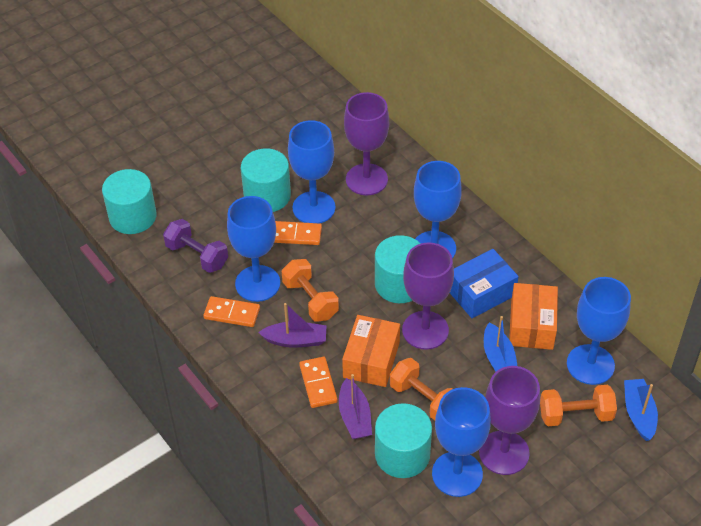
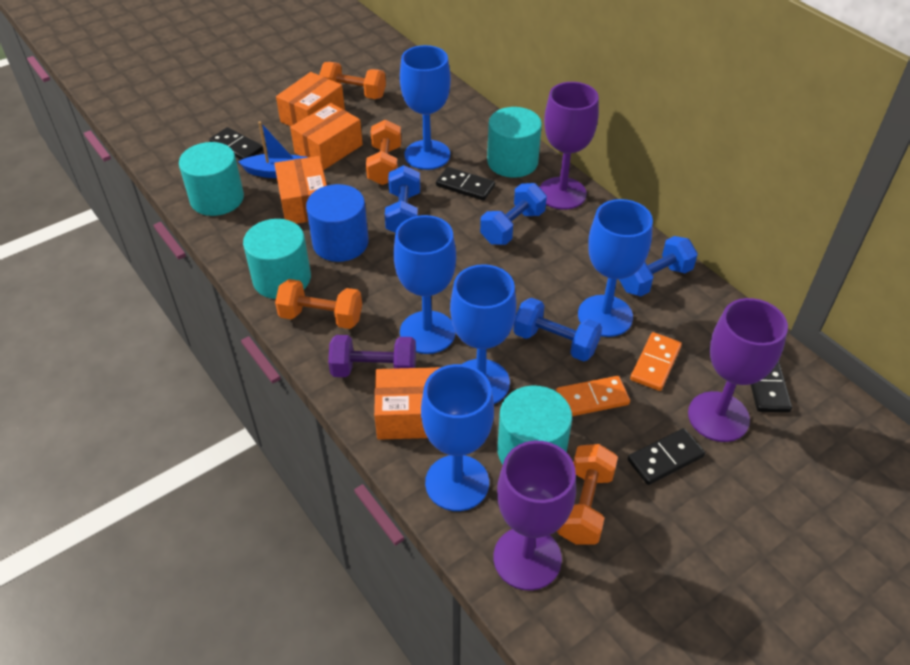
black domino: 0 -> 4
blue boat: 2 -> 1
blue box: 1 -> 0
blue cylinder: 0 -> 1
blue dumbbell: 0 -> 4
orange box: 2 -> 4
orange domino: 3 -> 2
orange dumbbell: 3 -> 4
purple boat: 2 -> 0

